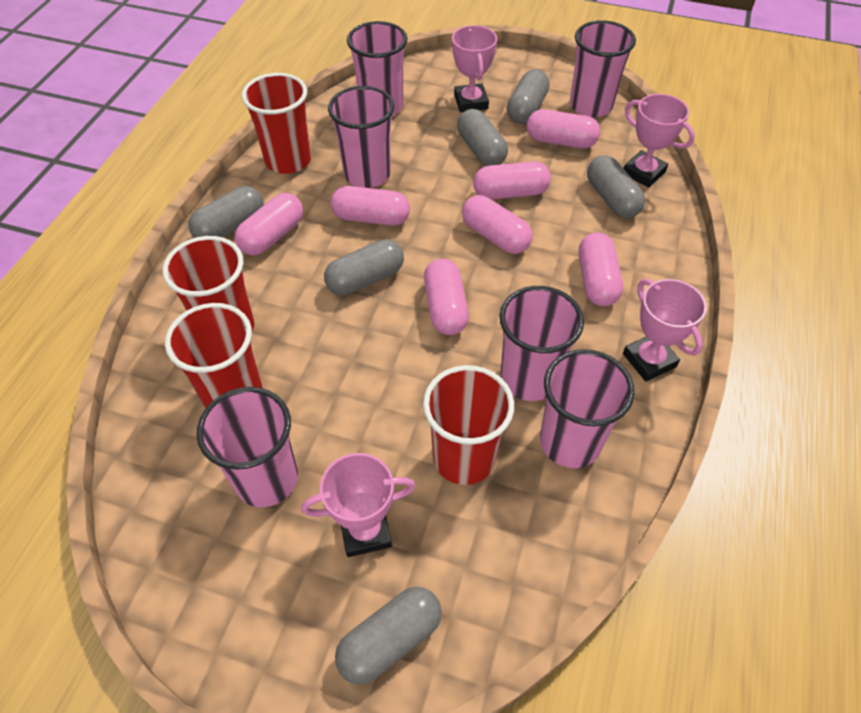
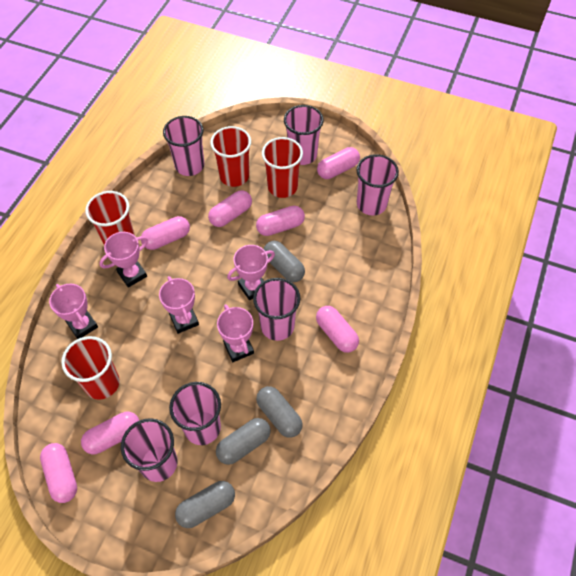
grey capsule: 6 -> 4
pink trophy: 4 -> 5

